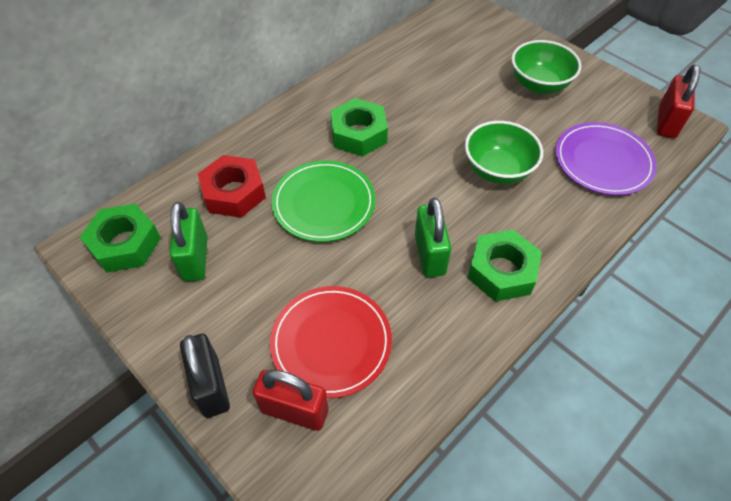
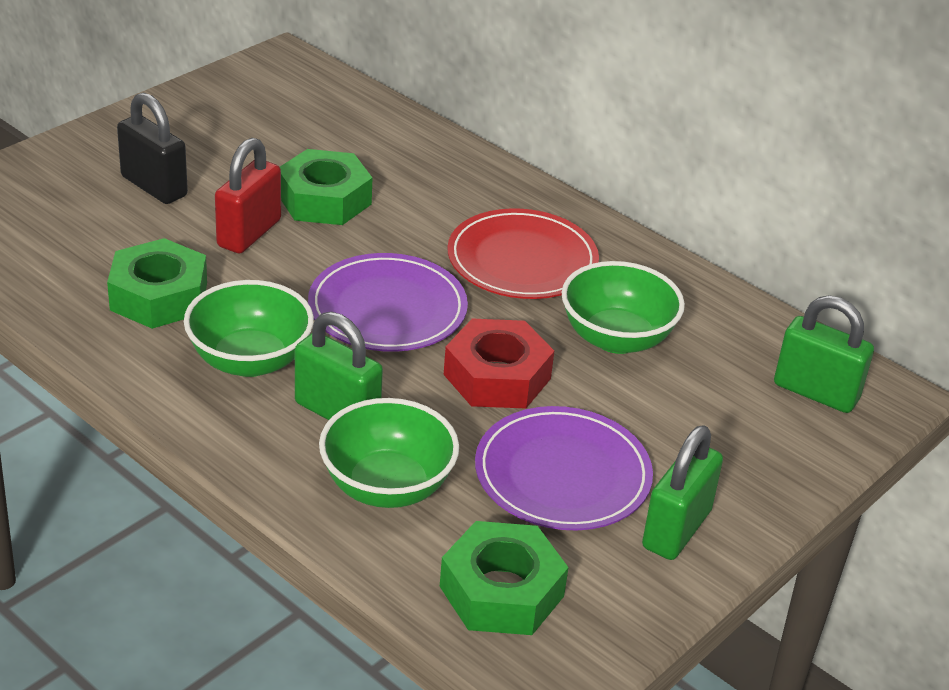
green bowl: 2 -> 3
green padlock: 2 -> 3
green plate: 1 -> 0
purple plate: 1 -> 2
red padlock: 2 -> 1

